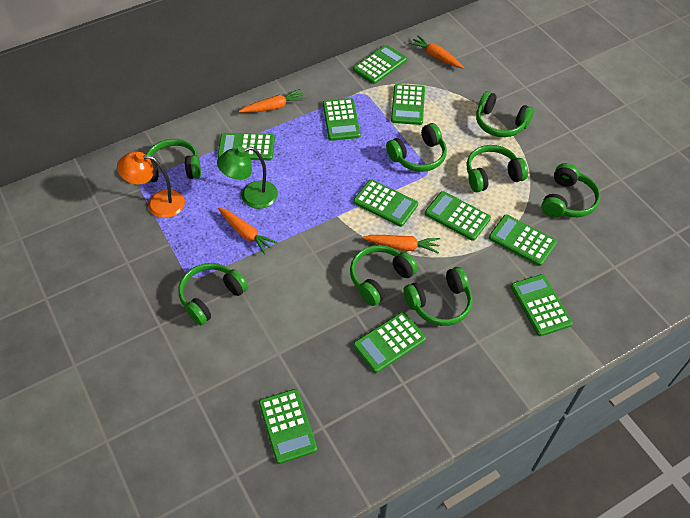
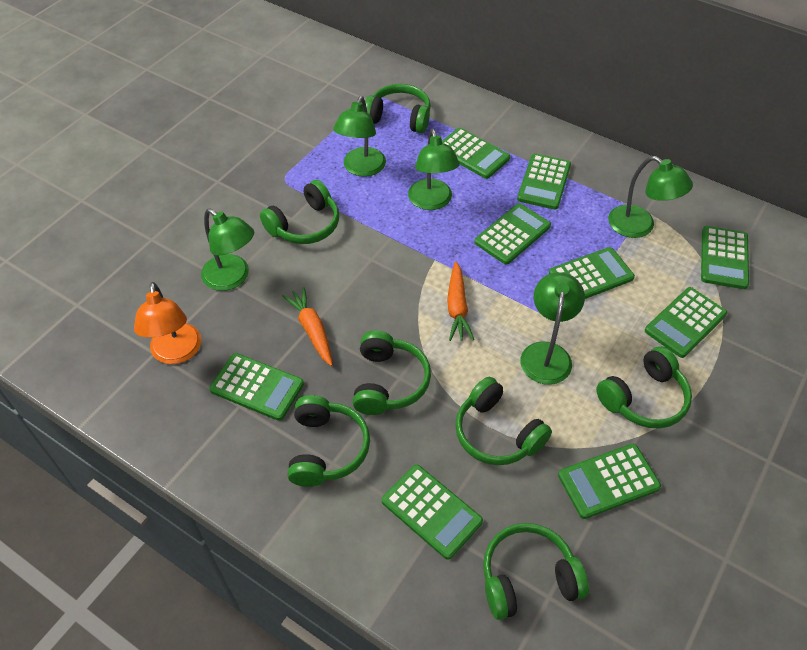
green calculator: 10 -> 9
green headphones: 8 -> 7
green lamp: 1 -> 5
orange carrot: 4 -> 2

